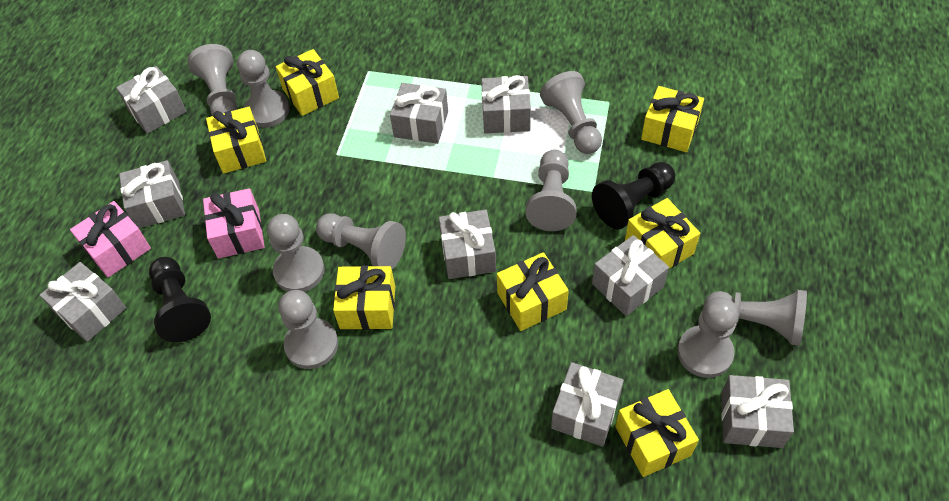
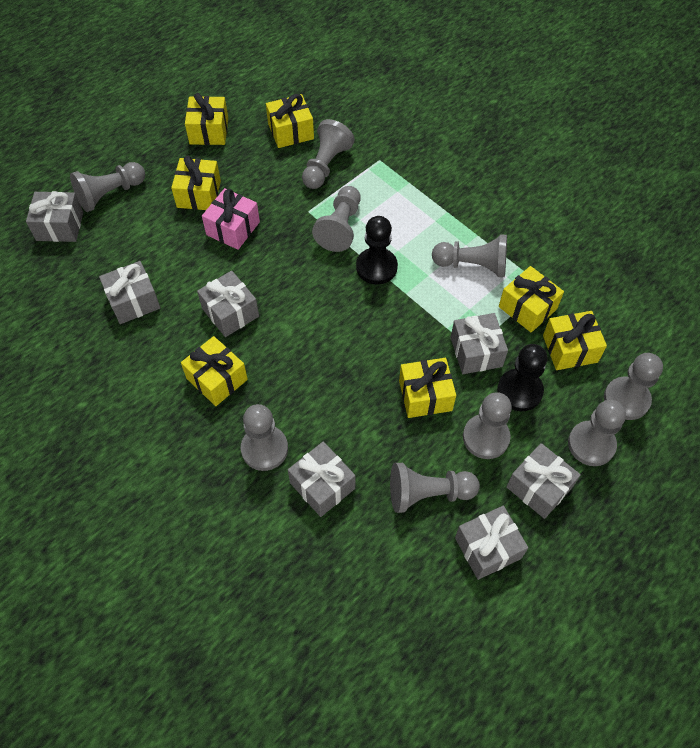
grey gift: 9 -> 7
pink gift: 2 -> 1

